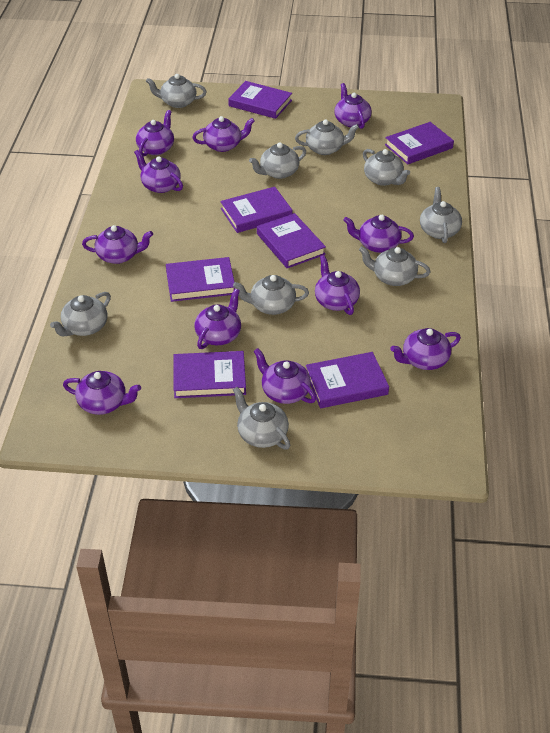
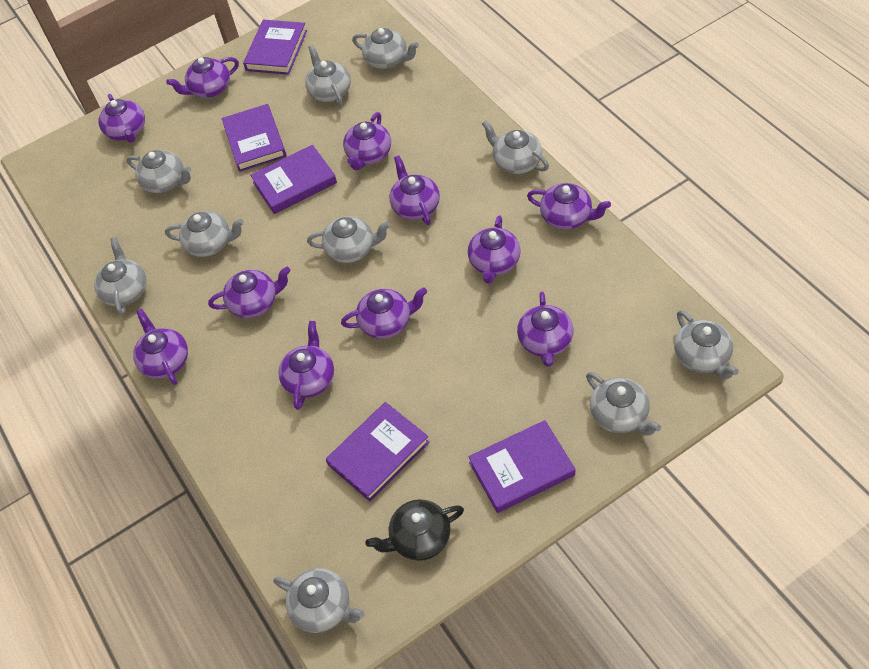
black teapot: 0 -> 1
grey teapot: 9 -> 10
purple book: 7 -> 5

